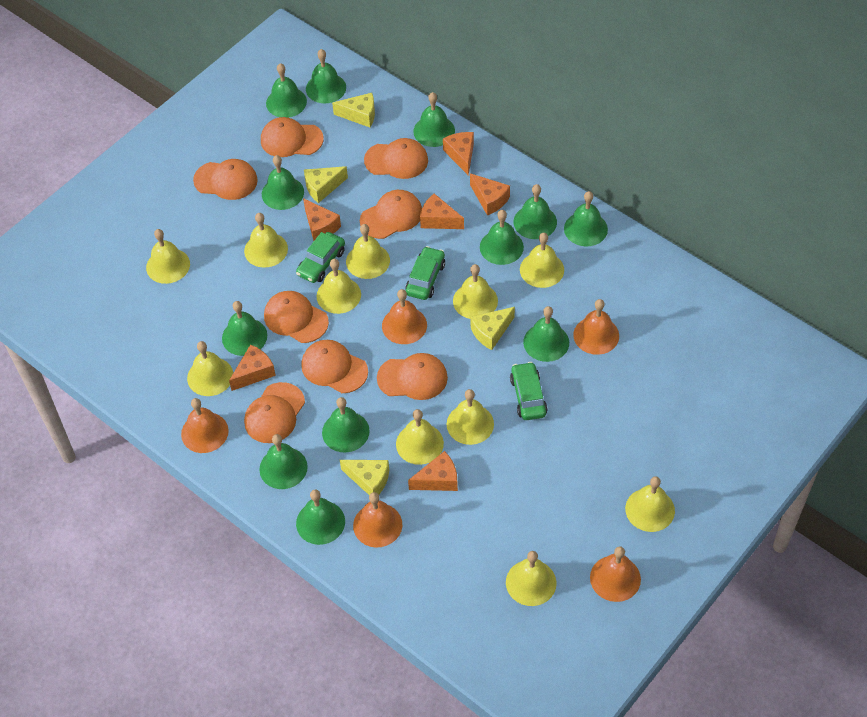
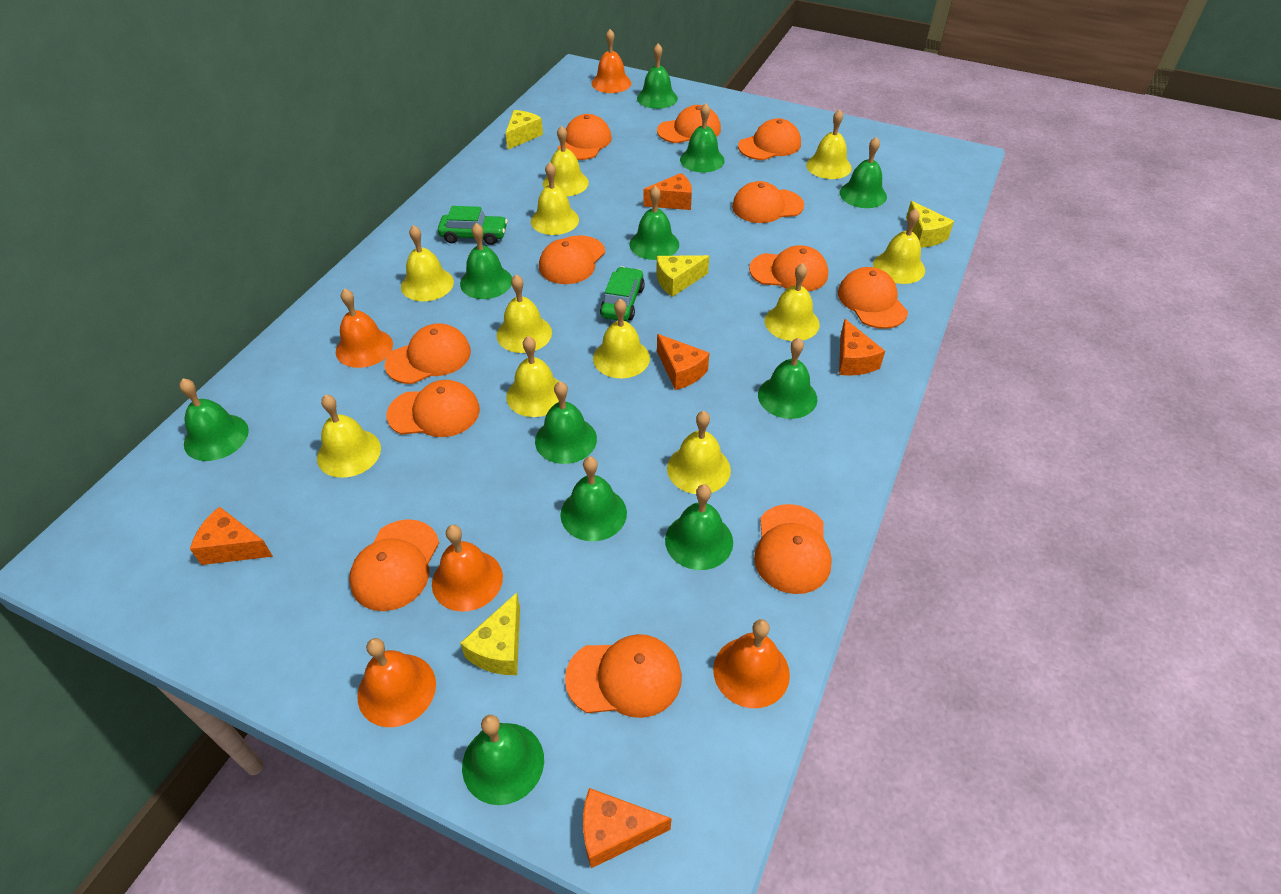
green bell: 12 -> 11
green car: 3 -> 2
orange cap: 8 -> 12
orange cheese: 6 -> 5

